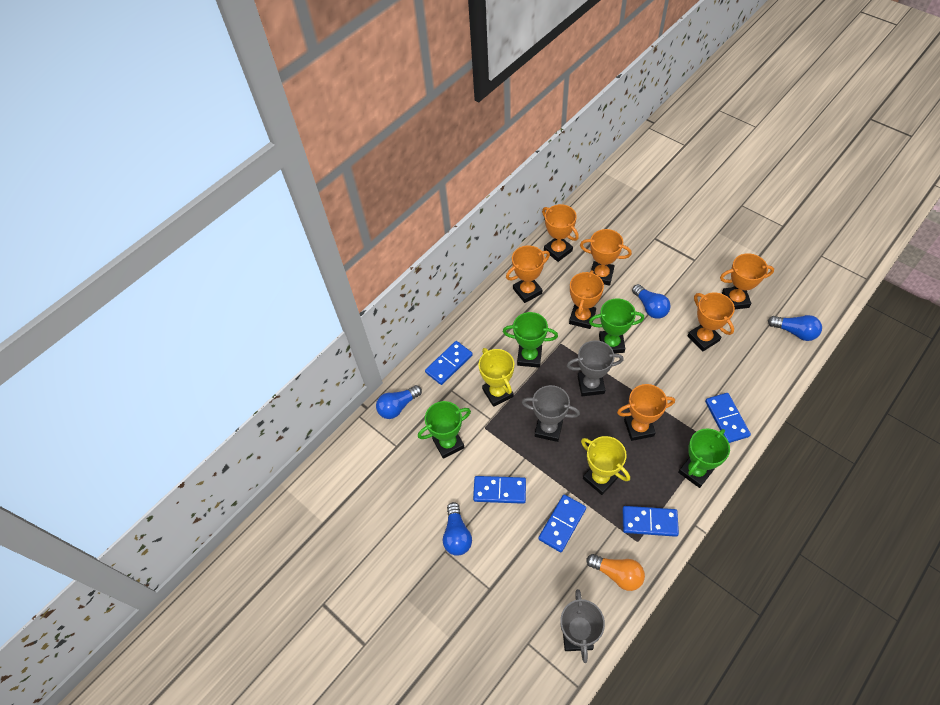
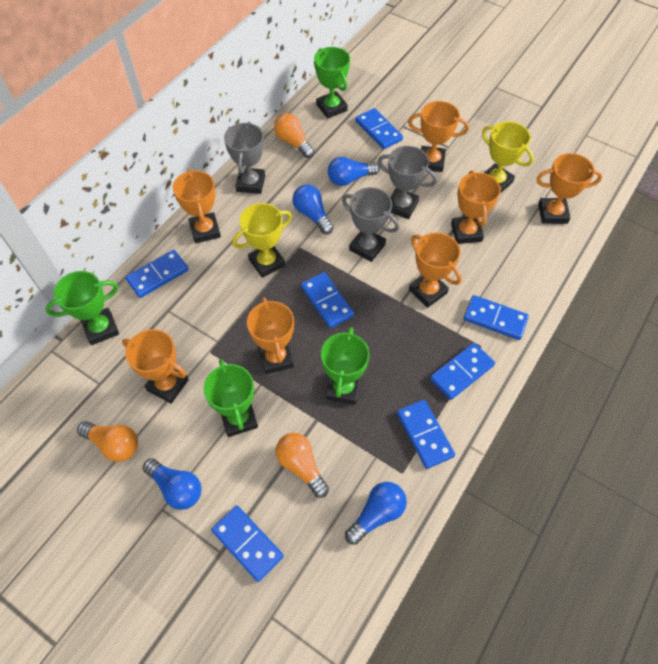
blue domino: 5 -> 7
orange light bulb: 1 -> 3

